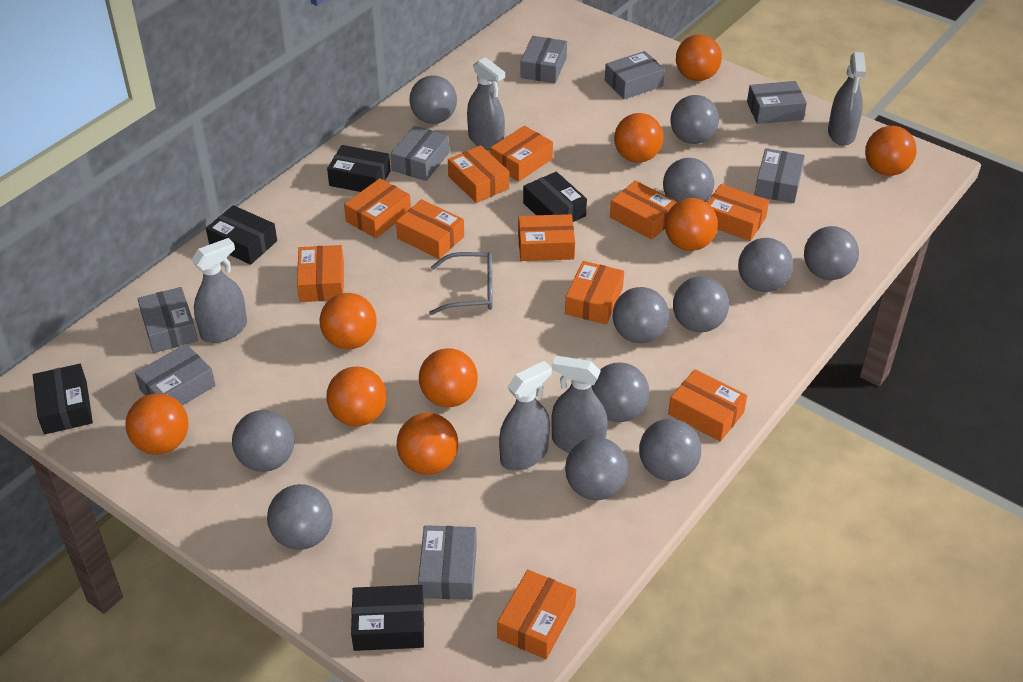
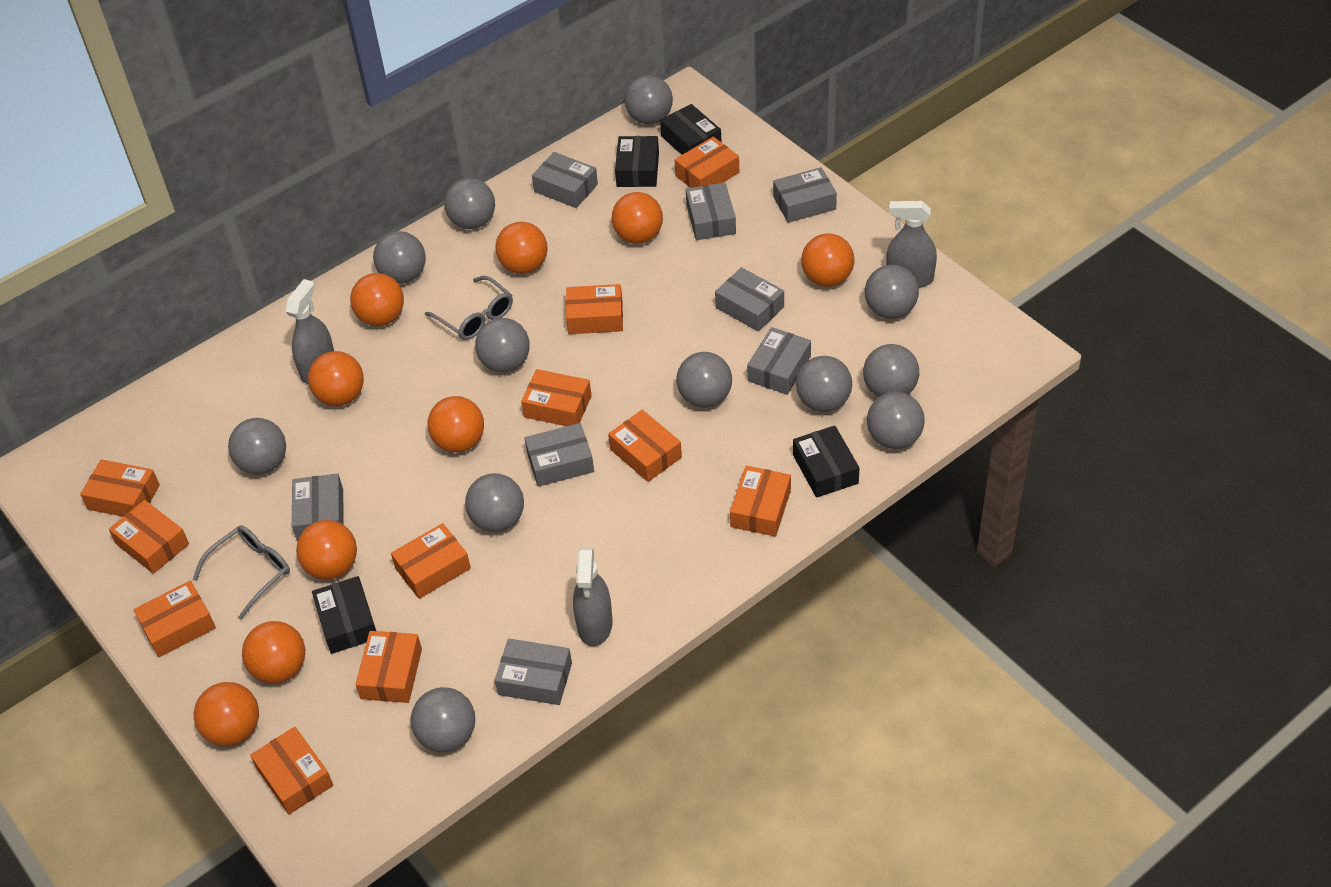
black box: 5 -> 4
grey glasses: 1 -> 2
grey spray bottle: 5 -> 3

